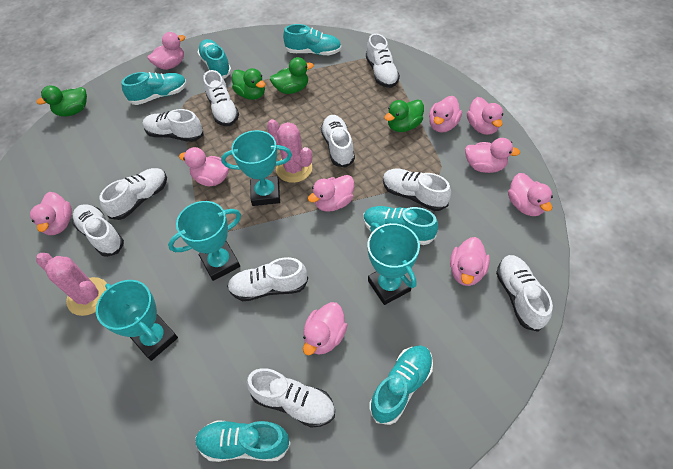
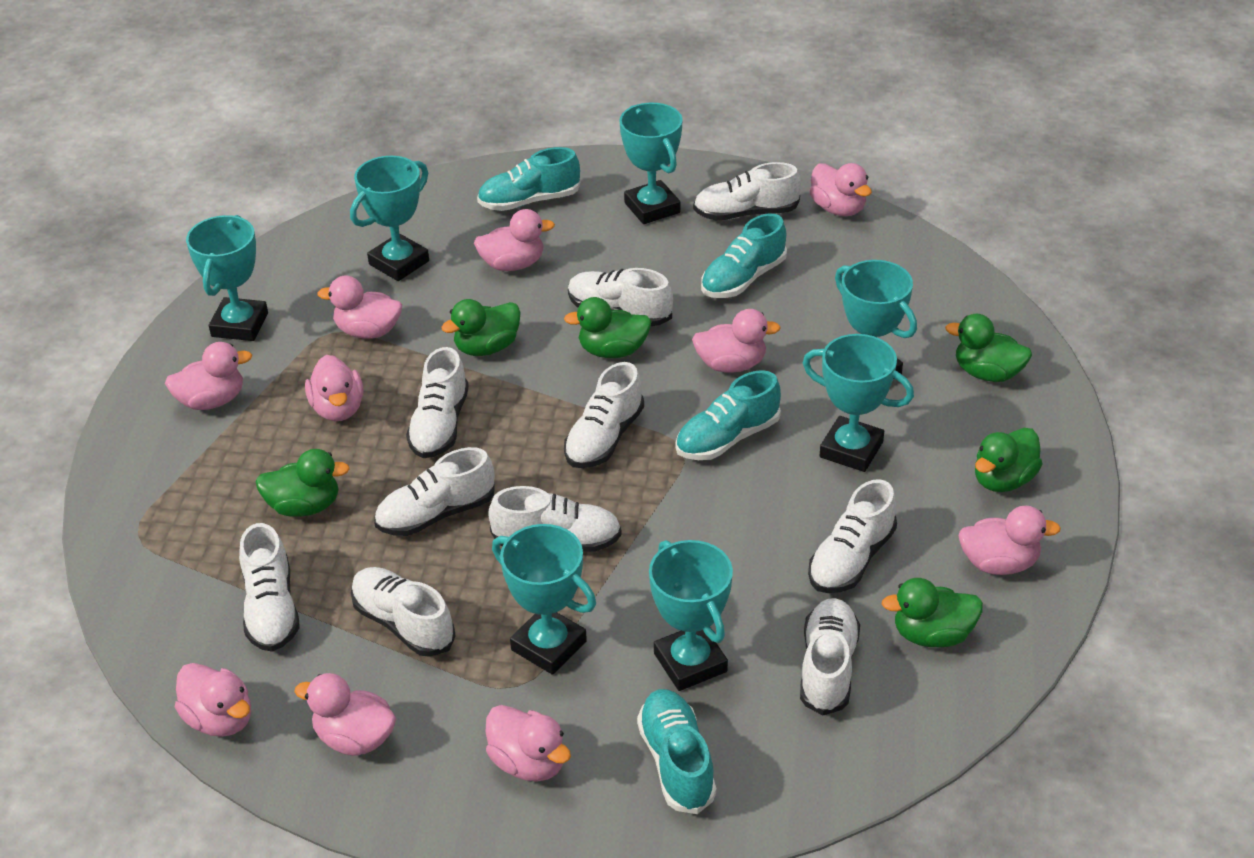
green duck: 4 -> 6
pink cactus: 2 -> 0
turquoise shoe: 6 -> 4
turquoise trophy: 4 -> 7

